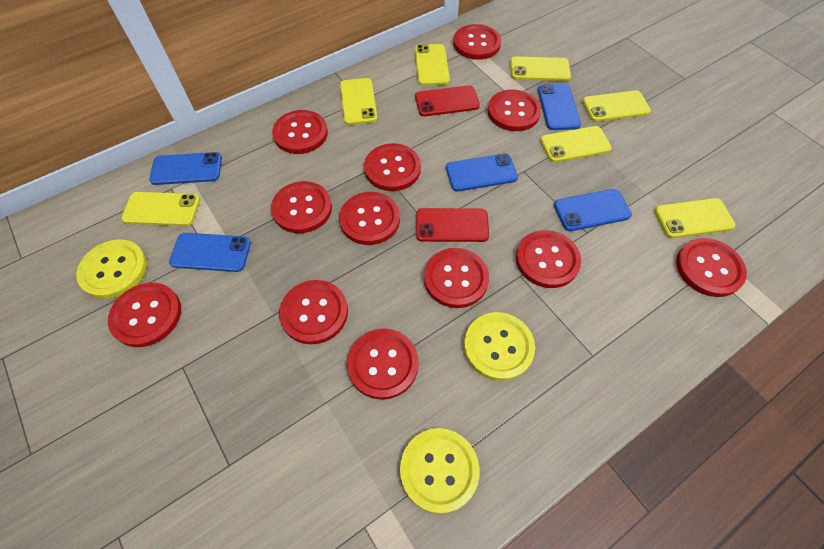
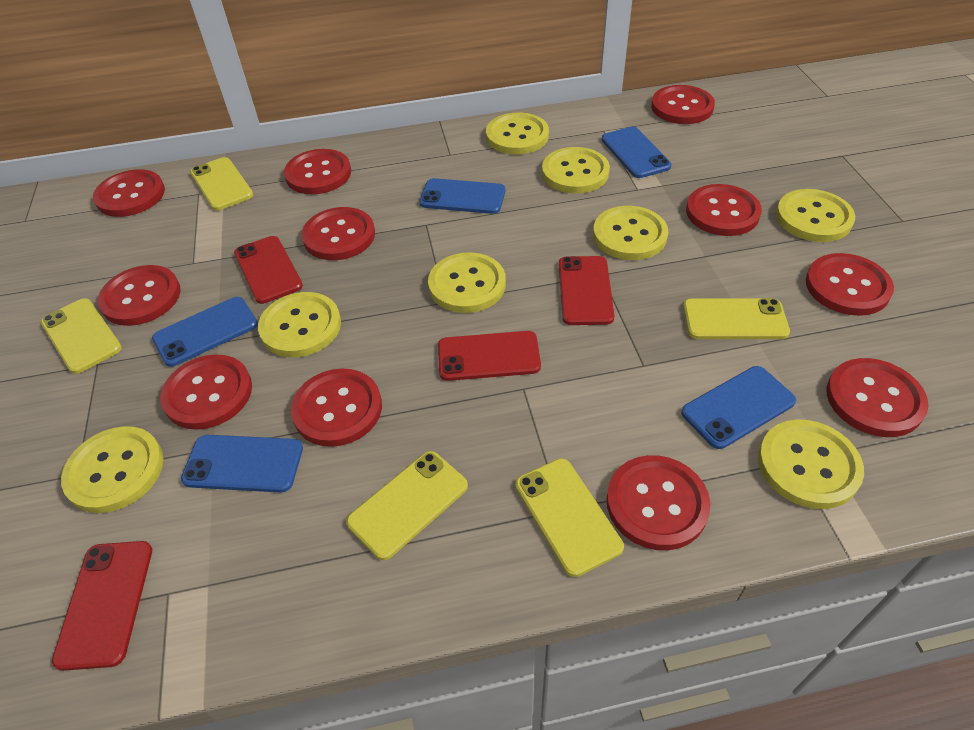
red button: 12 -> 11
red phone: 2 -> 4
yellow button: 3 -> 8
yellow phone: 7 -> 5

